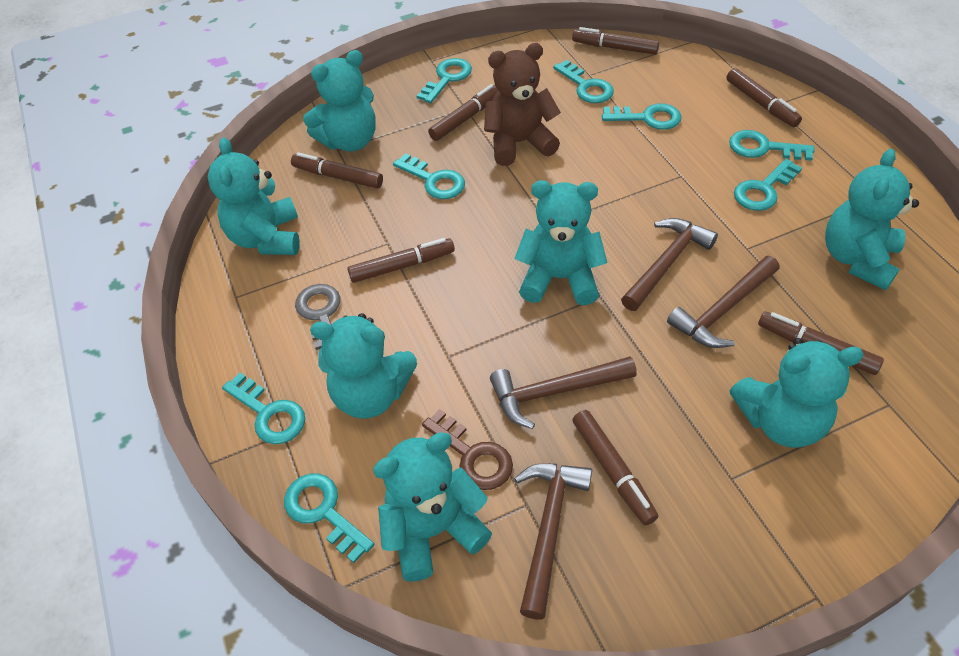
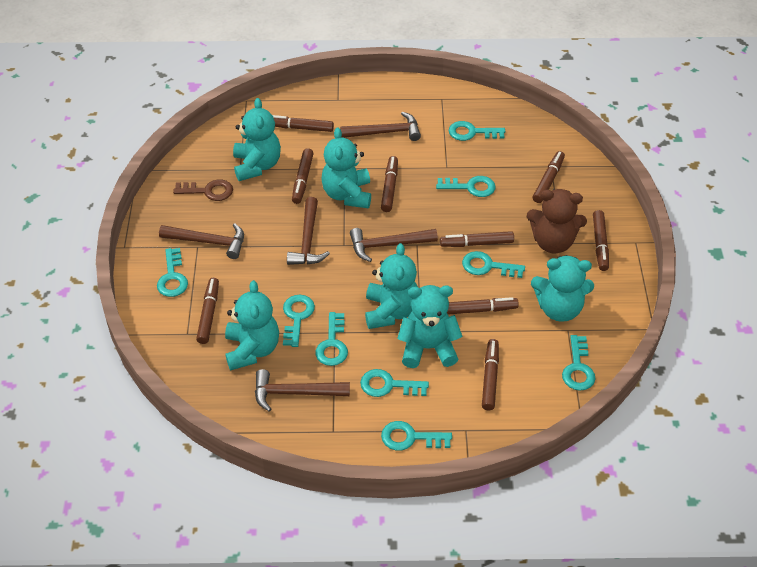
brown hammer: 4 -> 5
brown marker: 7 -> 9
grey key: 1 -> 0
turquoise key: 8 -> 9
turquoise teddy bear: 7 -> 6

